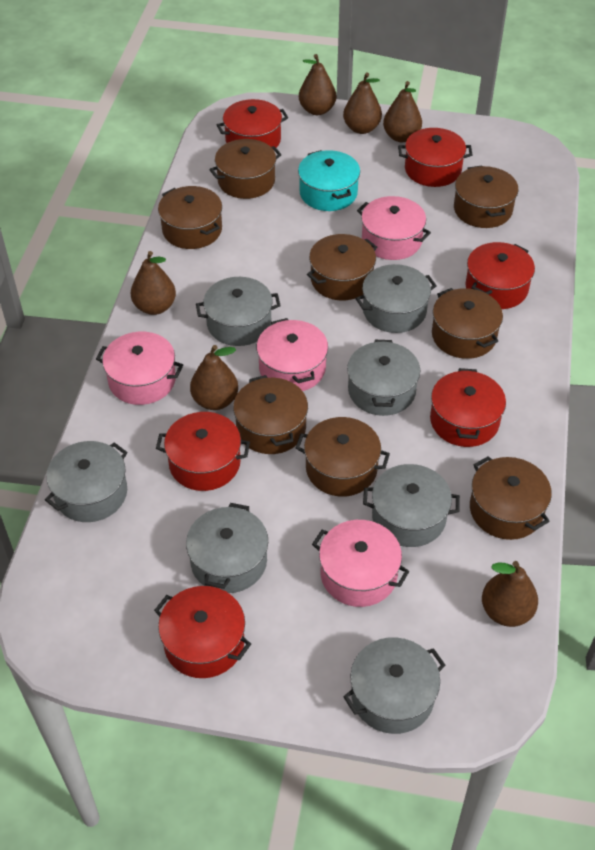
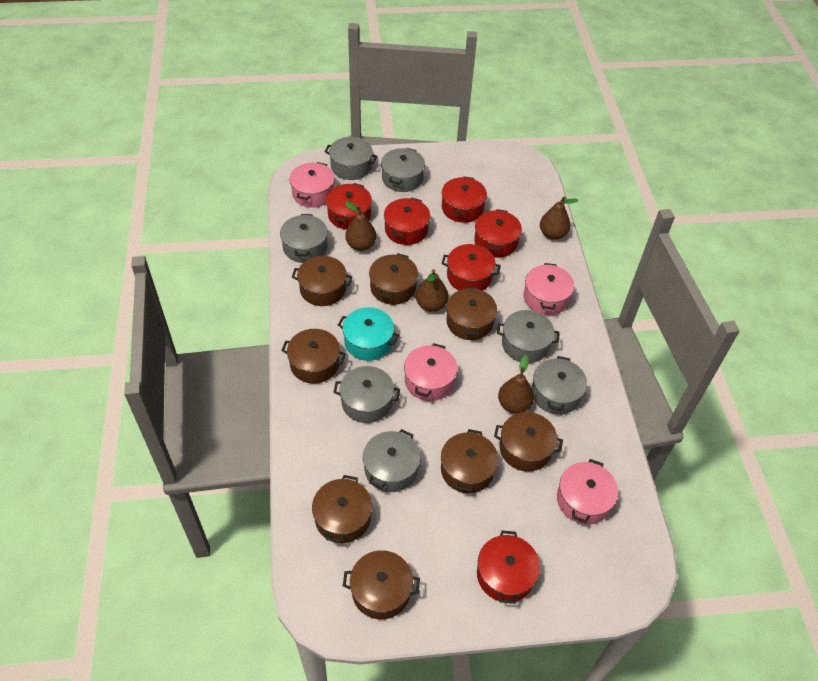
brown pear: 6 -> 4

